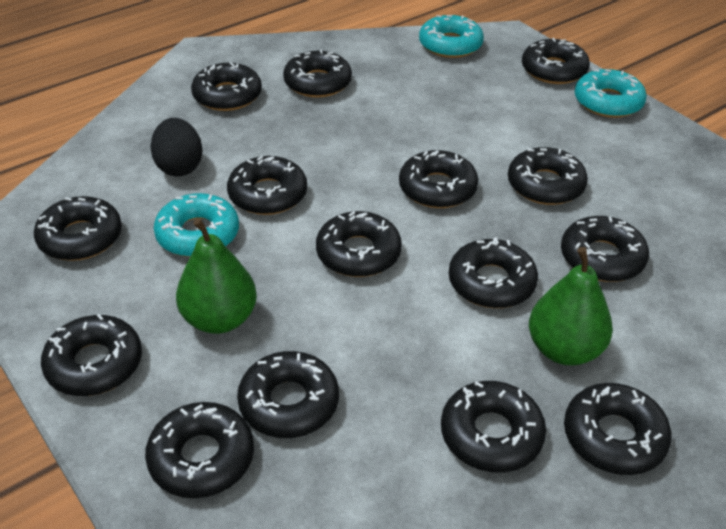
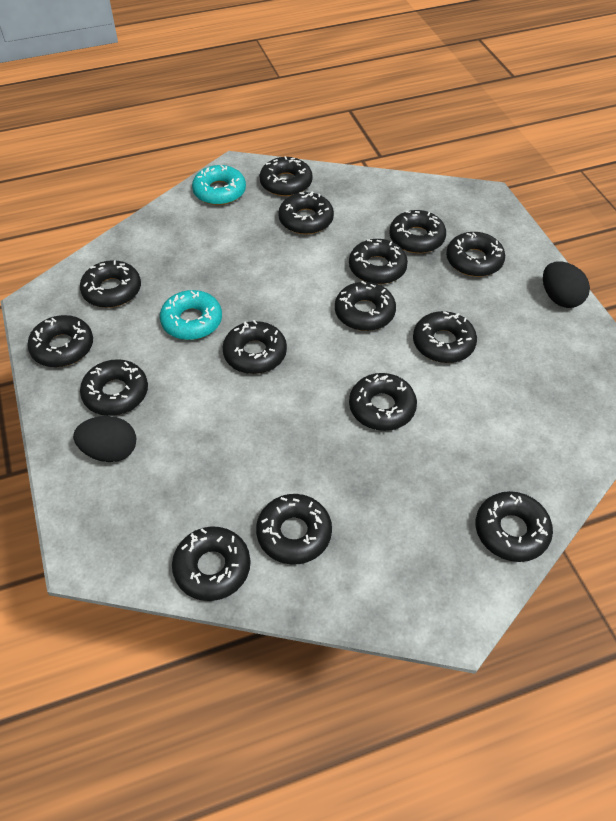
black egg: 1 -> 2
green pear: 2 -> 0
turquoise donut: 3 -> 2

